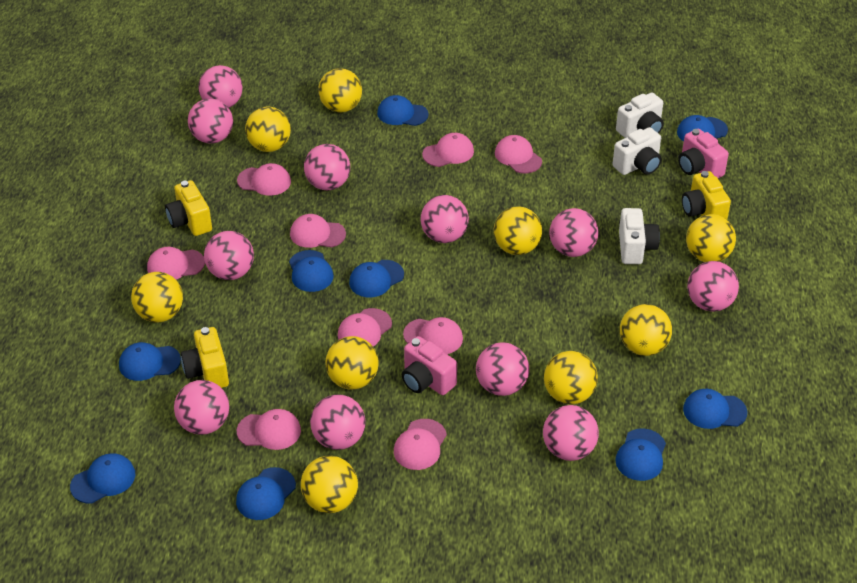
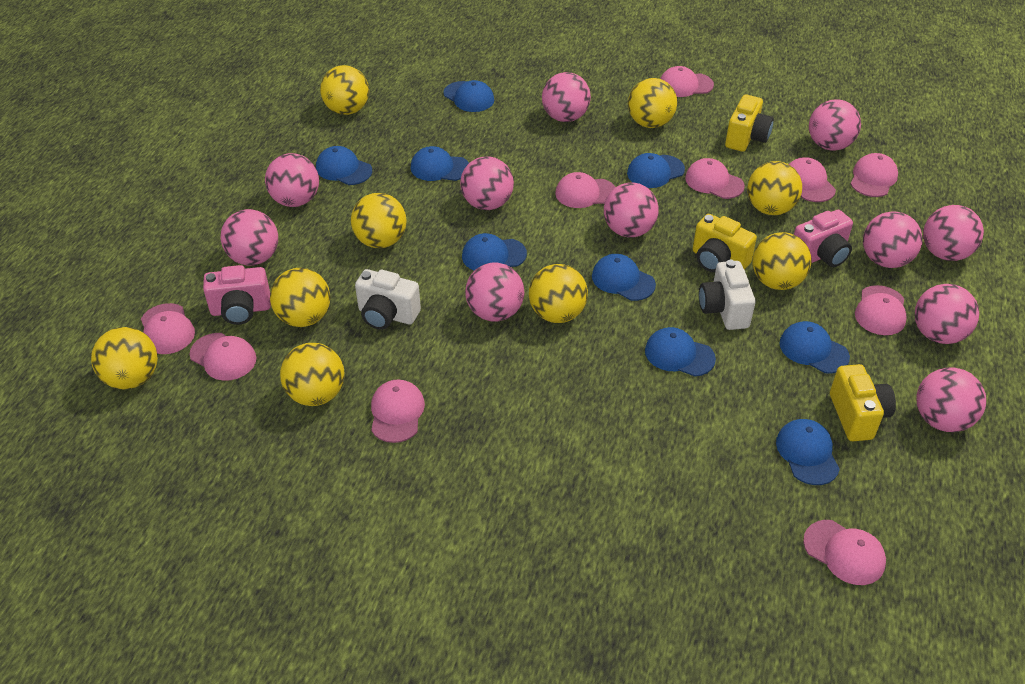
pink cap: 9 -> 10
white camera: 3 -> 2

